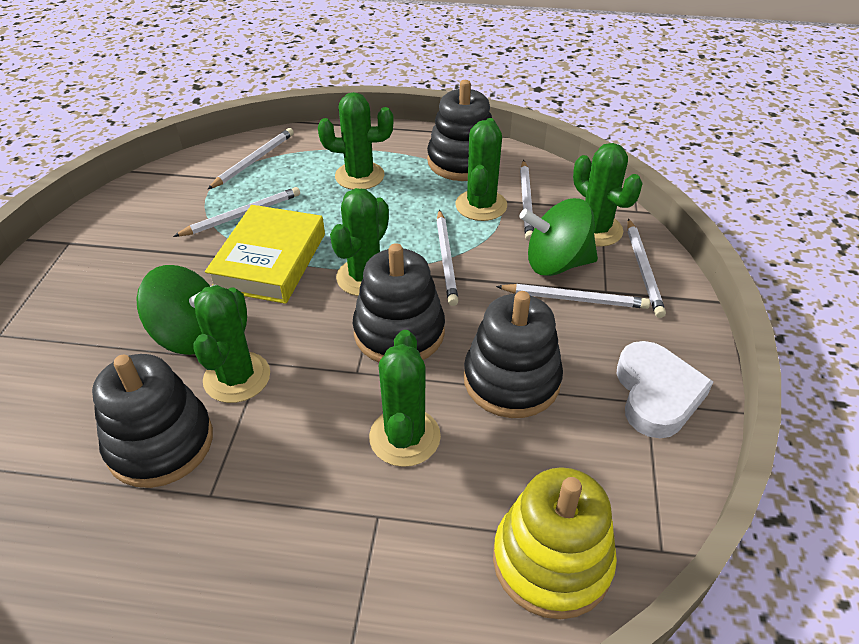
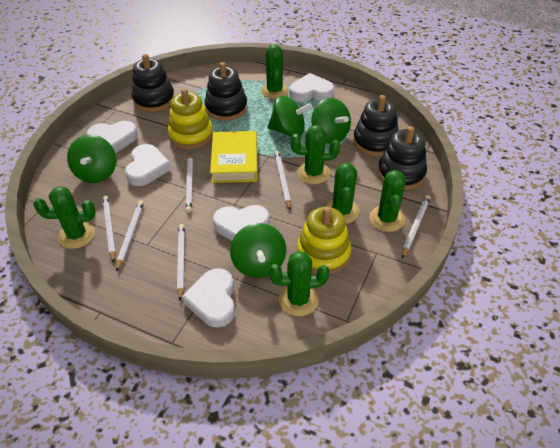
green spinning top: 2 -> 4
white heart: 1 -> 5
yellow stacking toy: 1 -> 2

